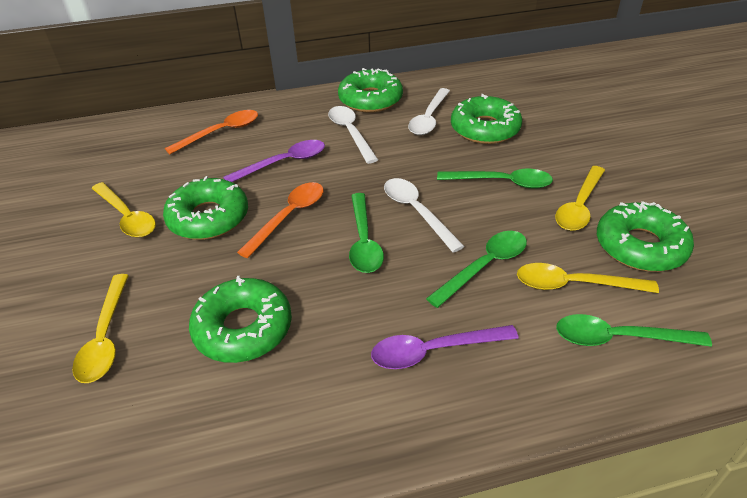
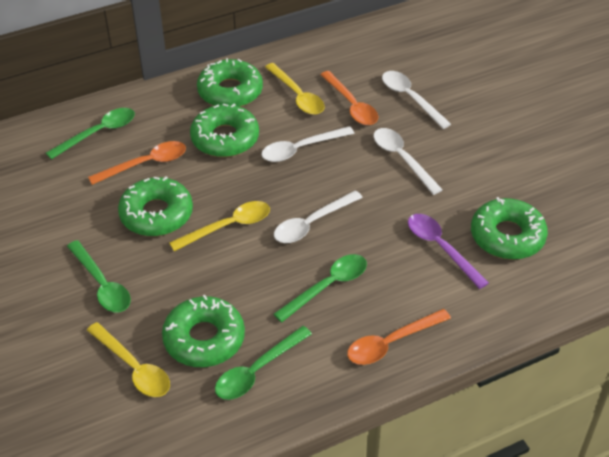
orange spoon: 2 -> 3
purple spoon: 2 -> 1
white spoon: 3 -> 4
yellow spoon: 4 -> 3

